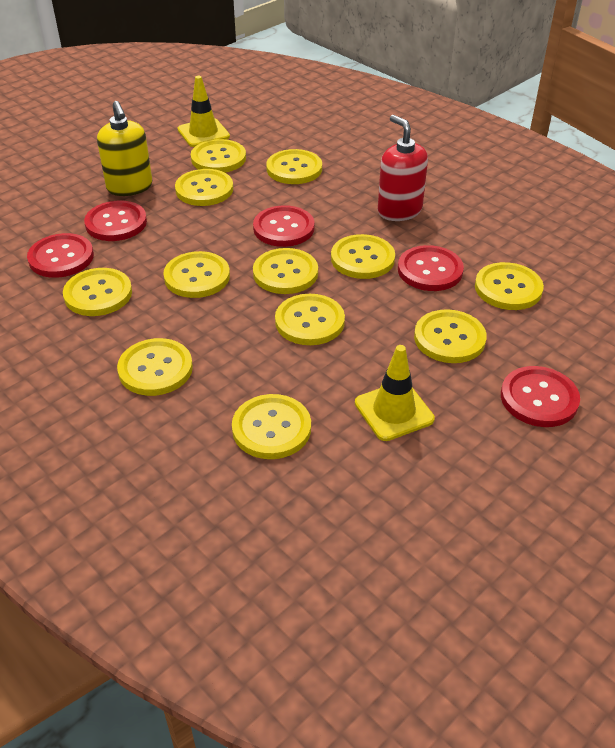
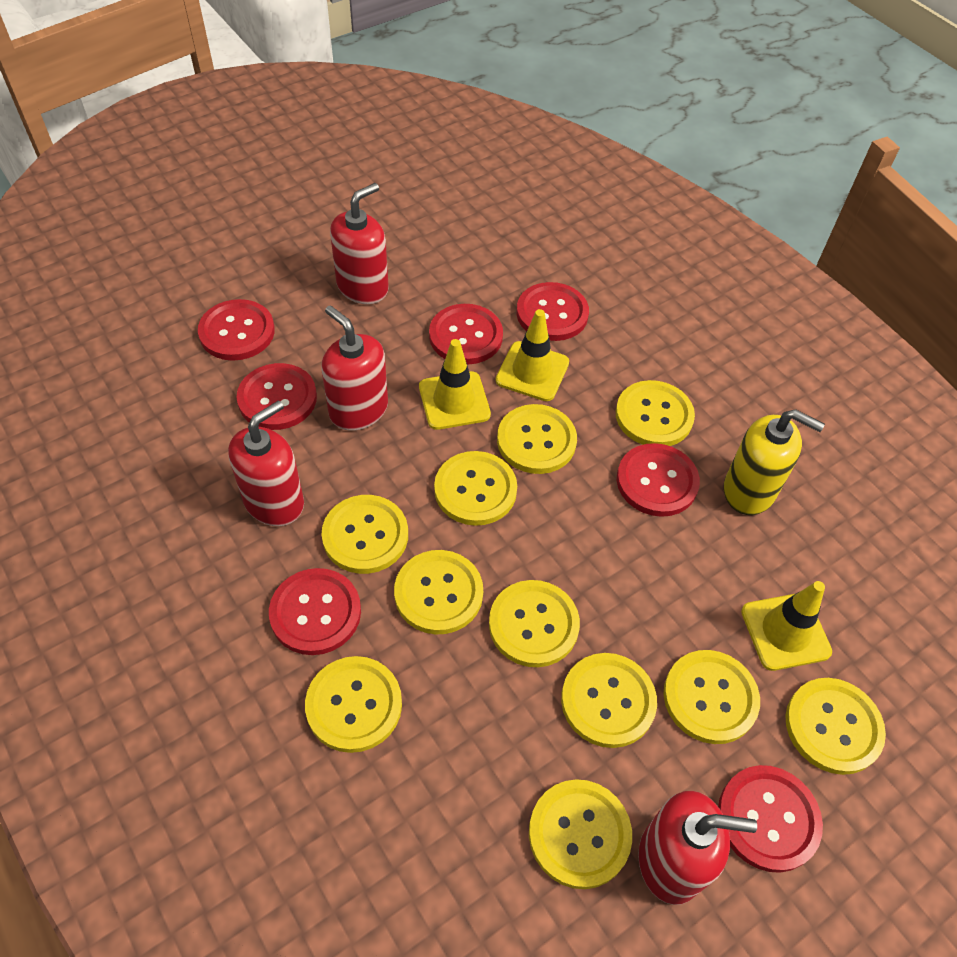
red button: 5 -> 7
red soap dispenser: 1 -> 4
yellow button: 12 -> 11
yellow traffic cone: 2 -> 3

